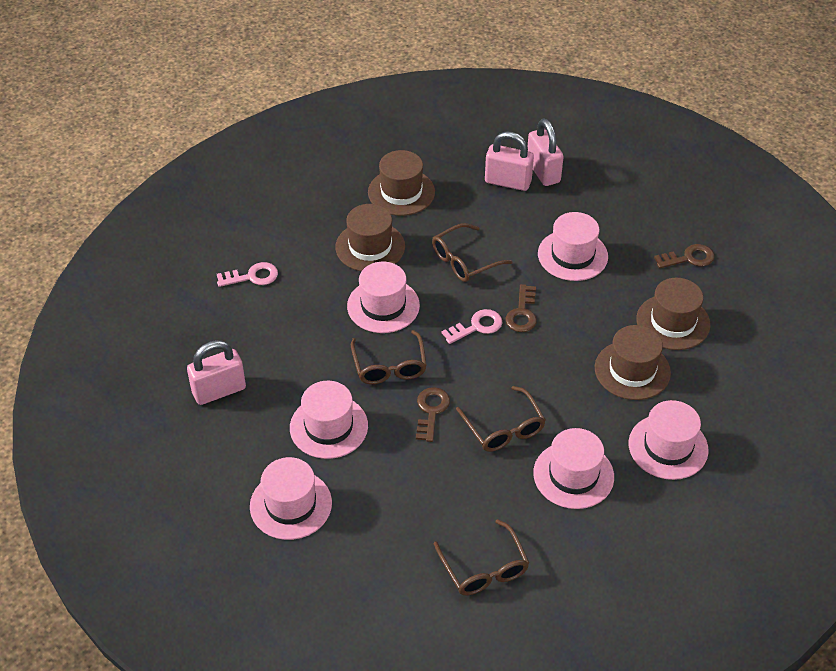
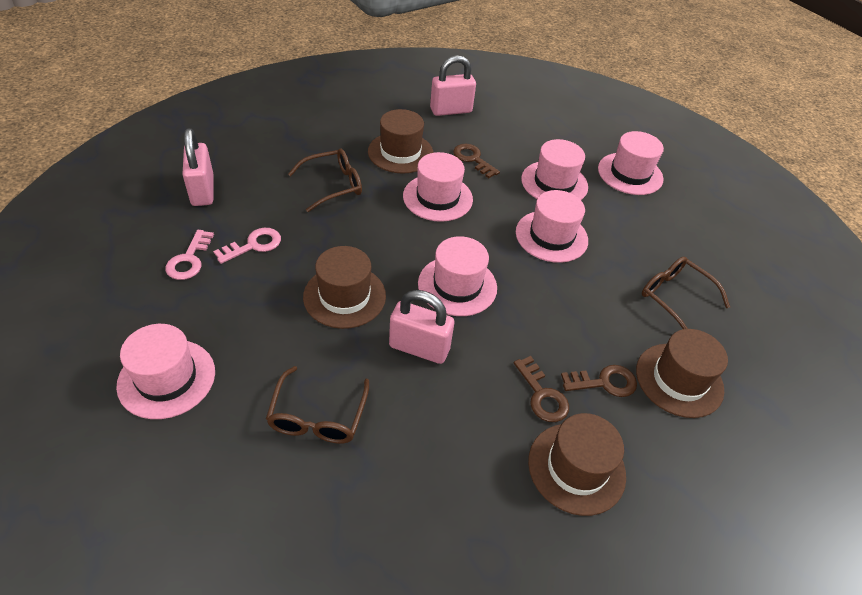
brown glasses: 4 -> 3

